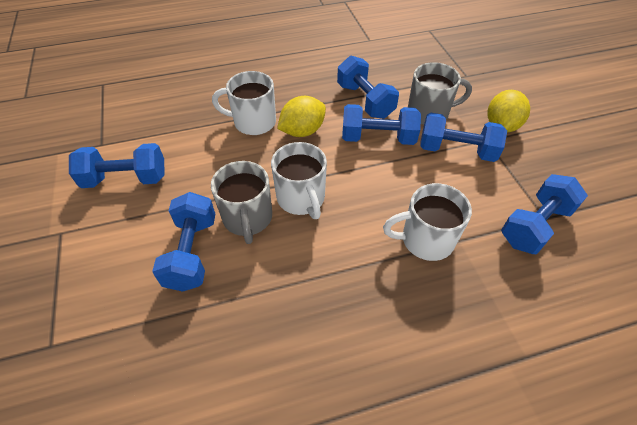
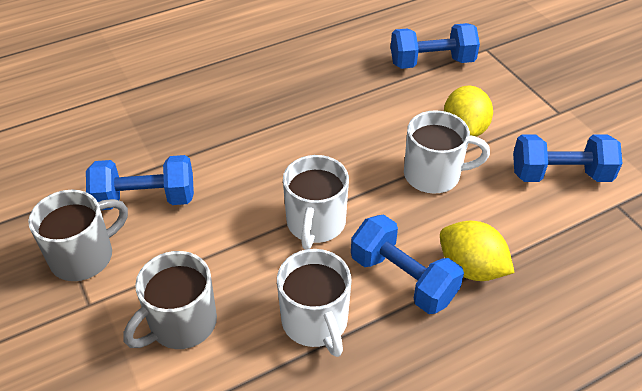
blue dumbbell: 6 -> 4

